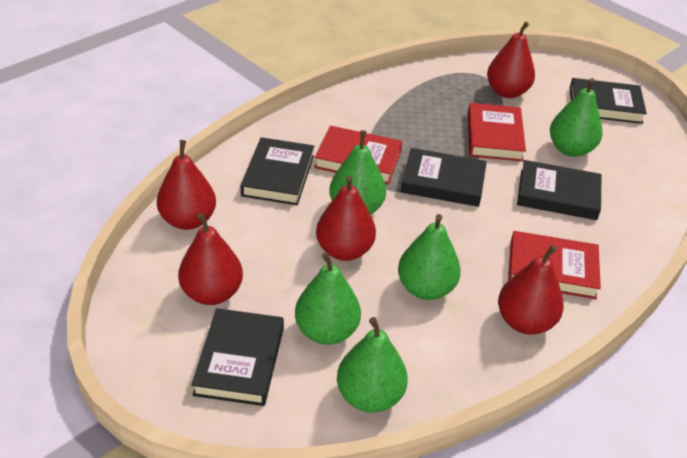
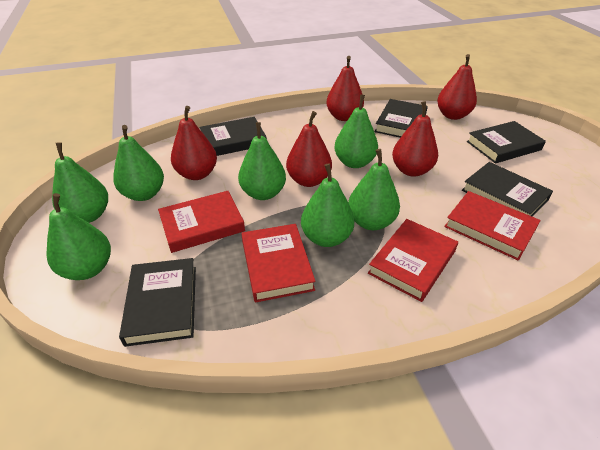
green pear: 5 -> 7
red book: 3 -> 4

